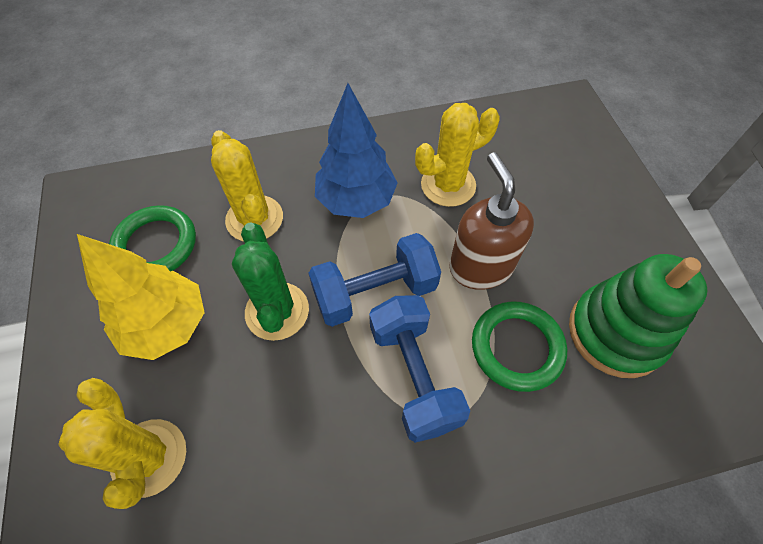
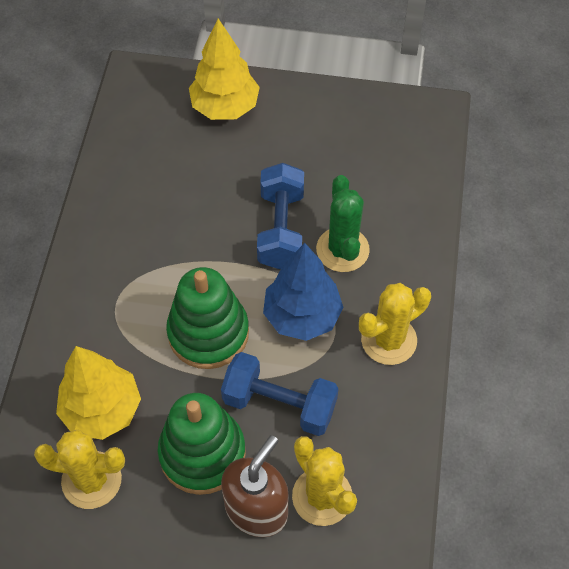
green ring: 2 -> 0
green stacking toy: 1 -> 2
yellow tree: 1 -> 2

